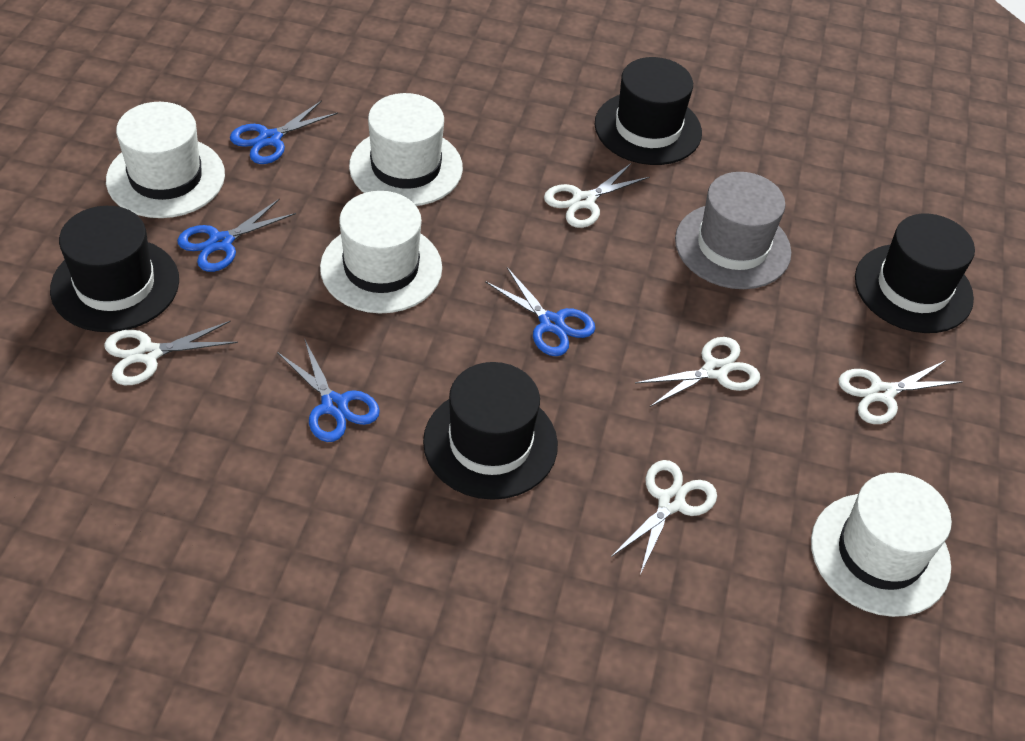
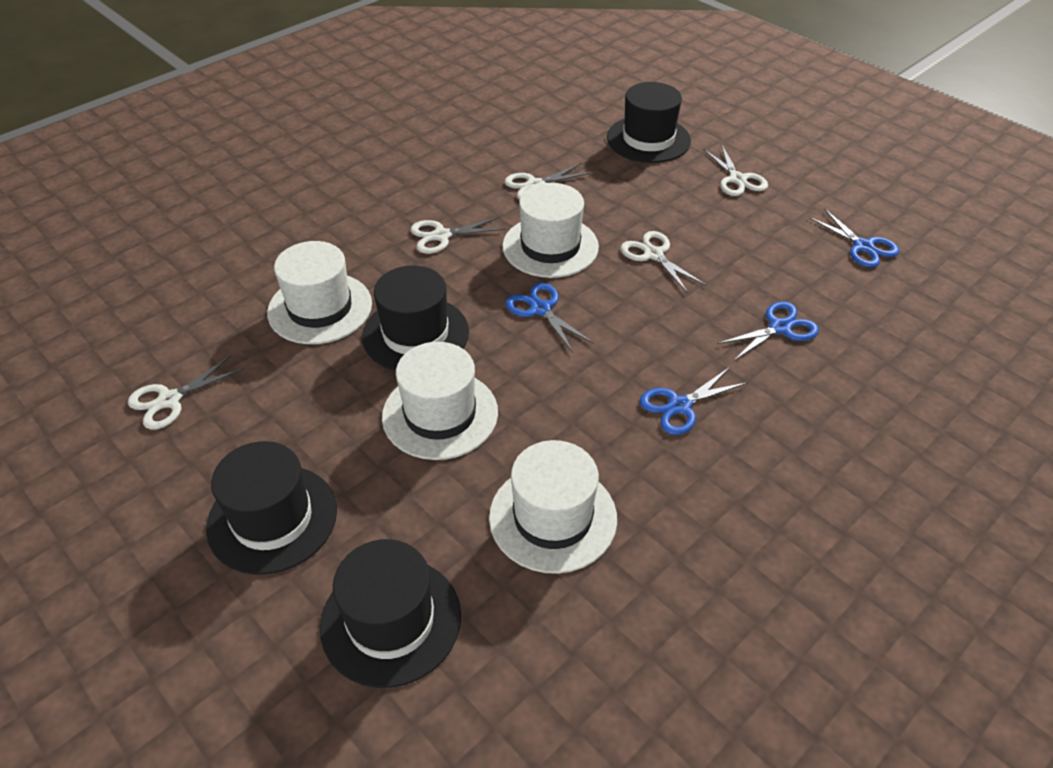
grey hat: 1 -> 0

